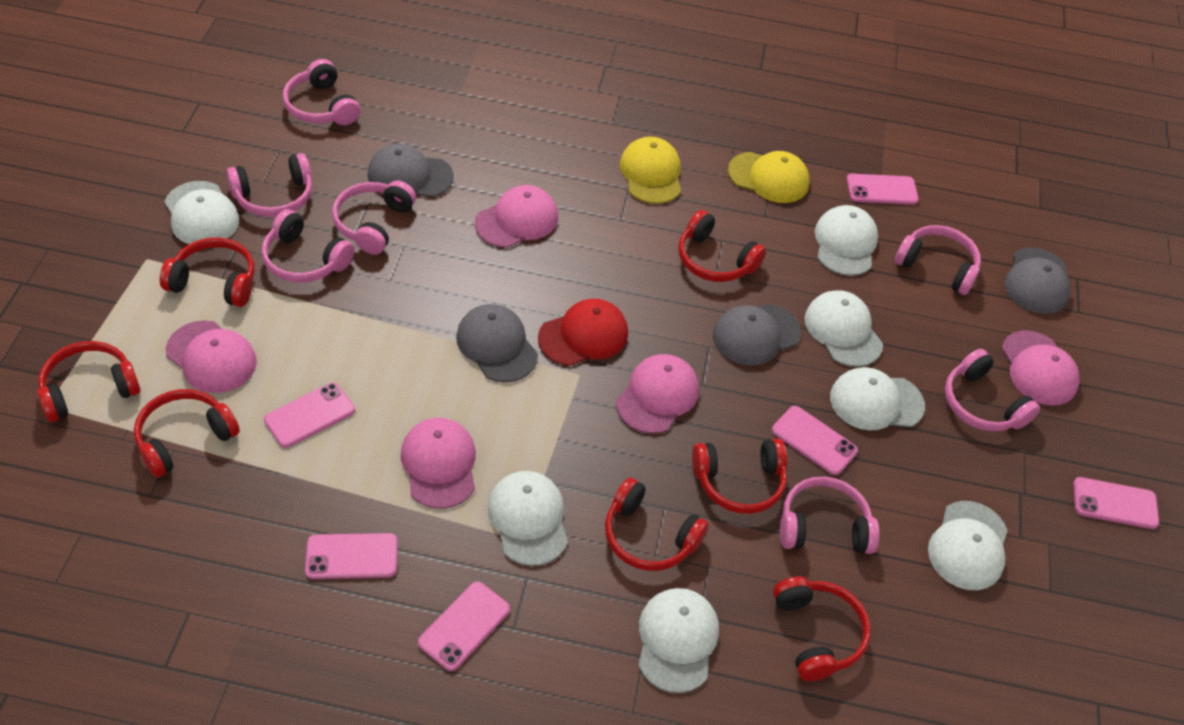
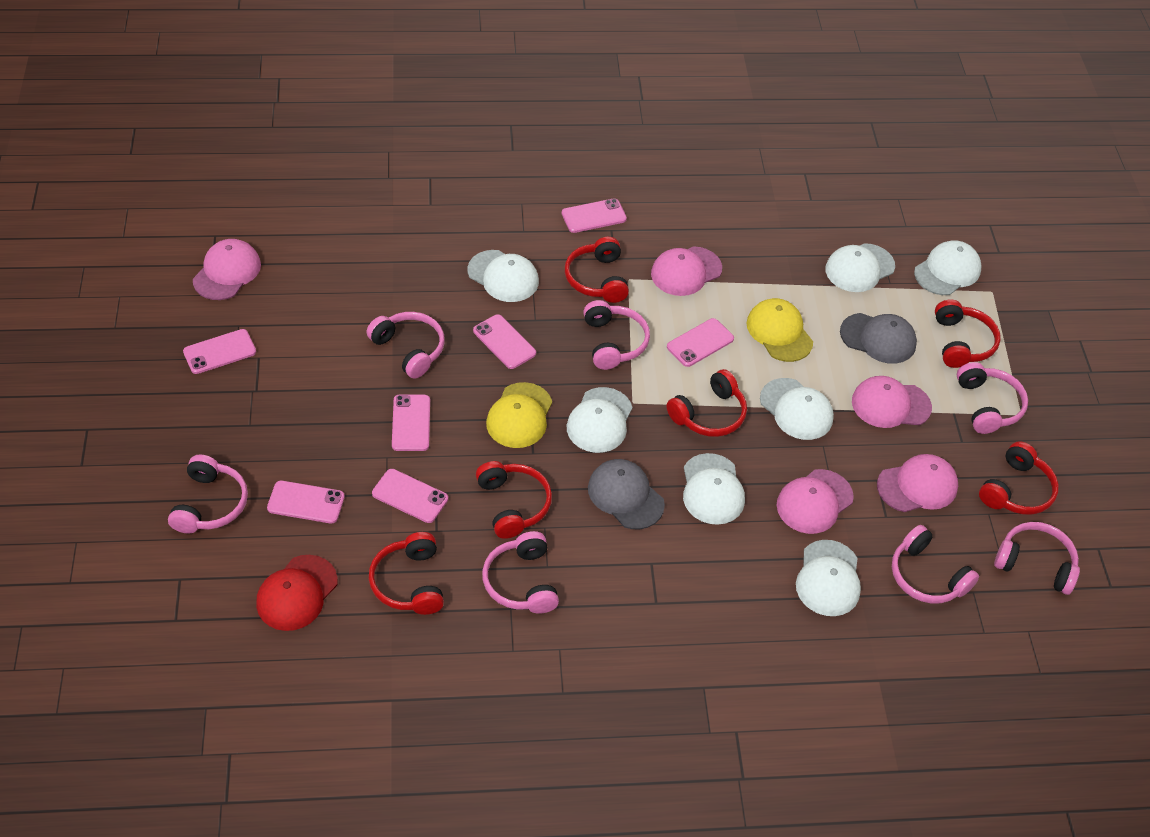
grey cap: 4 -> 2
pink phone: 6 -> 7
red headphones: 7 -> 6

